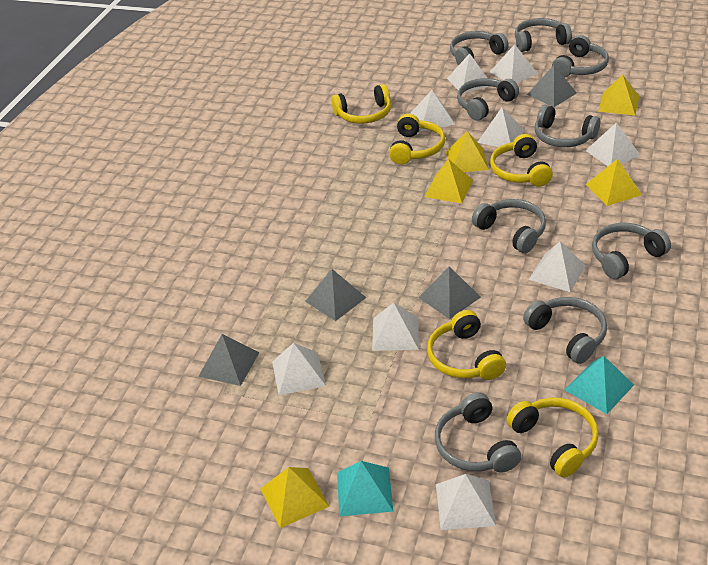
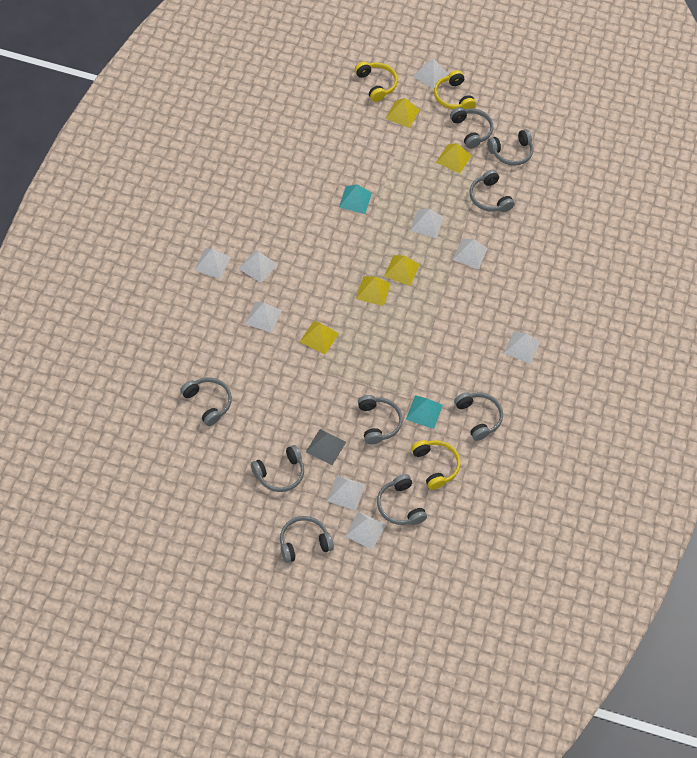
grey pyramid: 4 -> 1
yellow headphones: 5 -> 3

